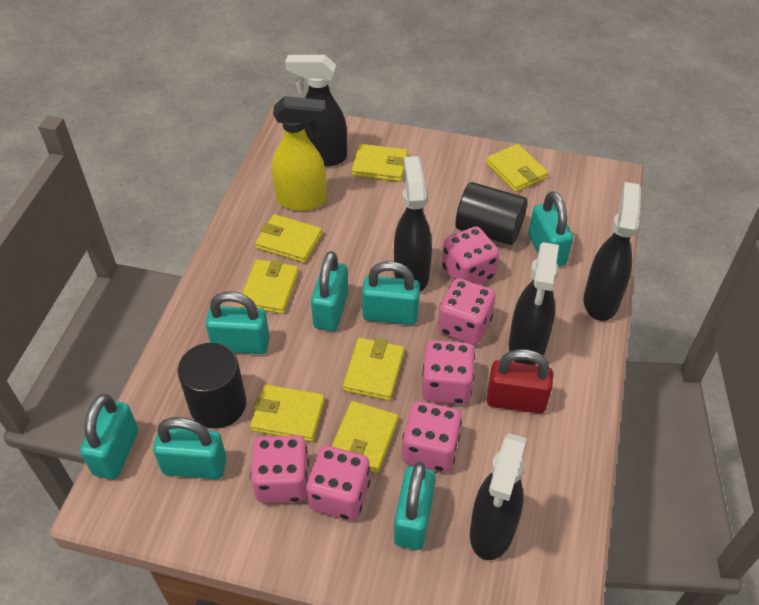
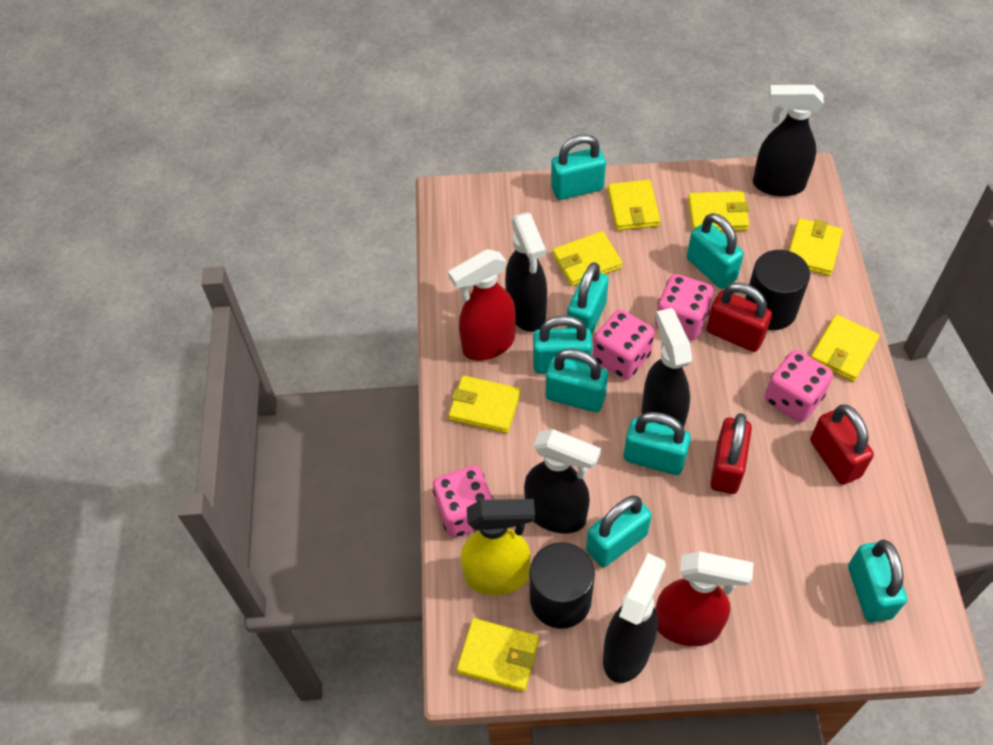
pink dice: 6 -> 4
red padlock: 1 -> 3
red spray bottle: 0 -> 2
turquoise padlock: 7 -> 8

